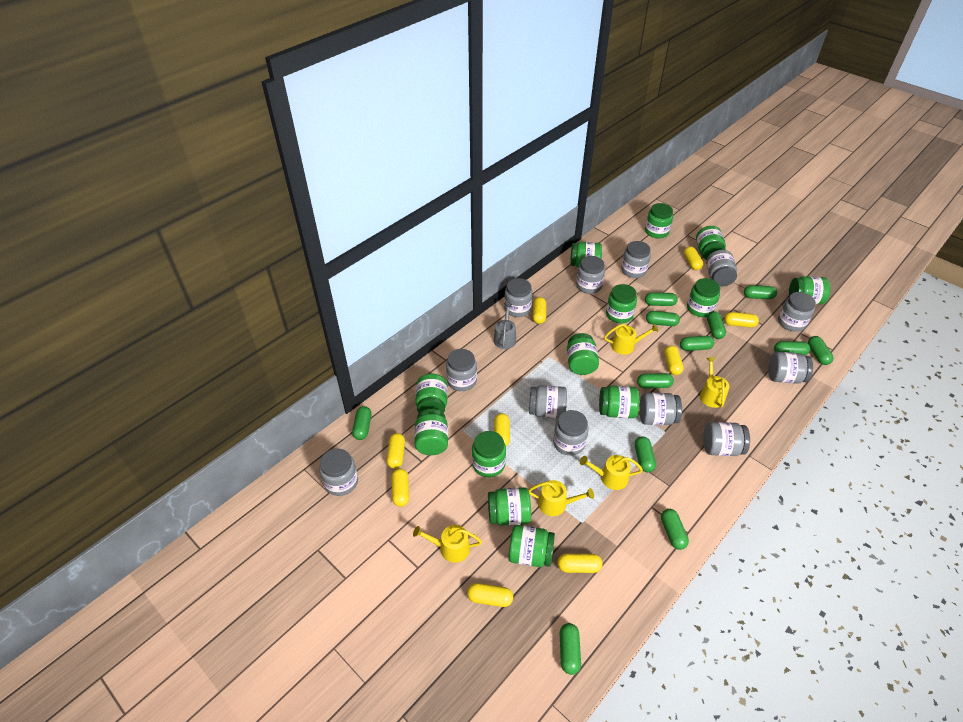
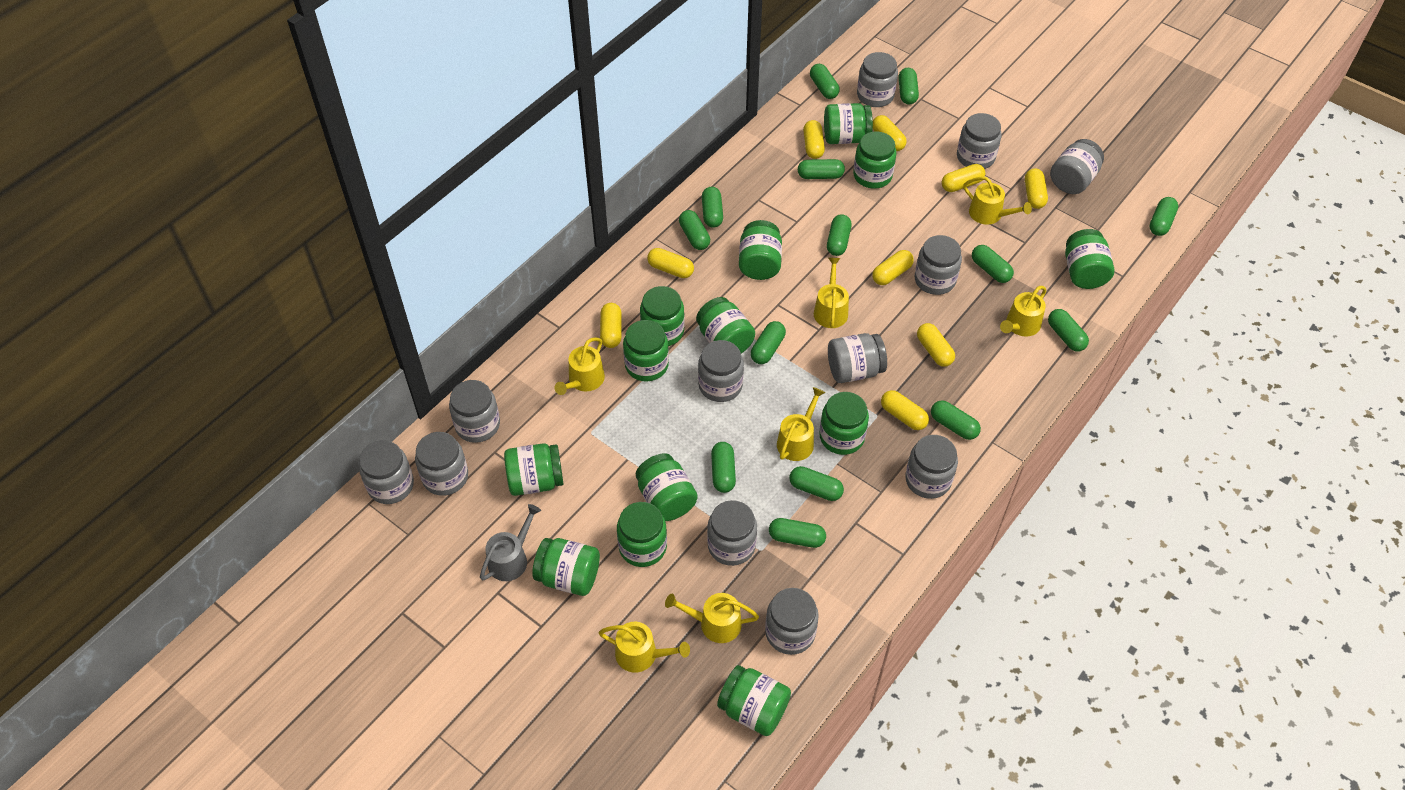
green capsule: 12 -> 14
yellow watering can: 5 -> 7

